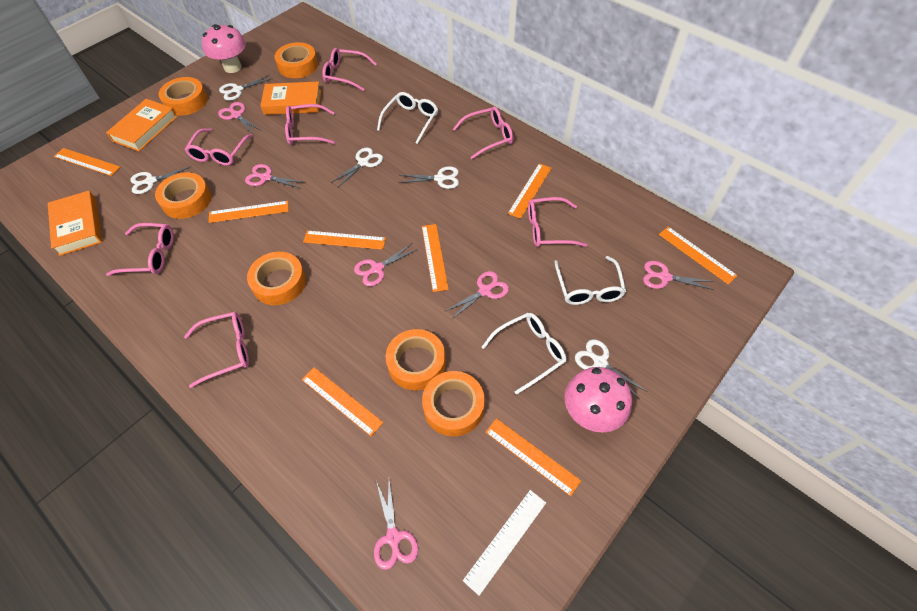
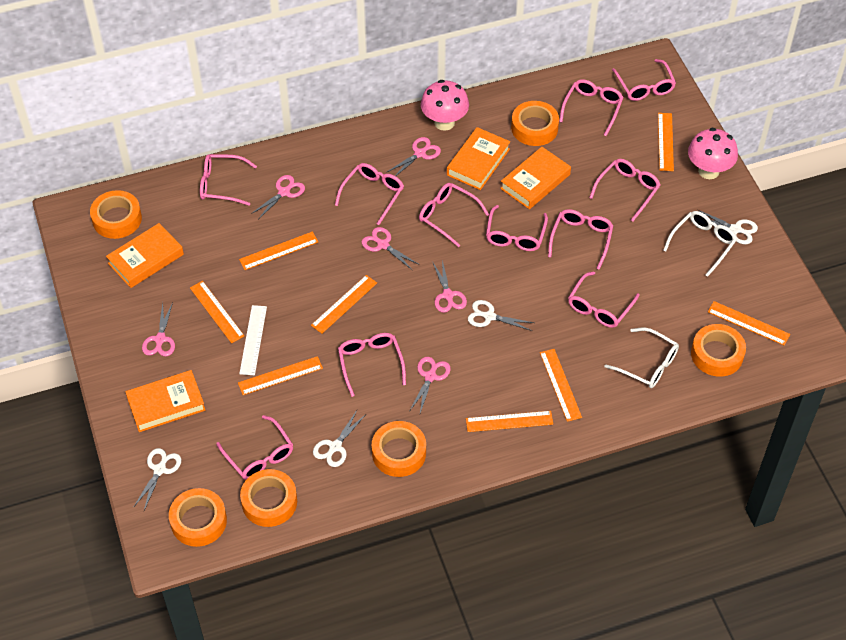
orange book: 3 -> 4
pink glasses: 7 -> 11
white glasses: 3 -> 2
white scissors: 5 -> 4

